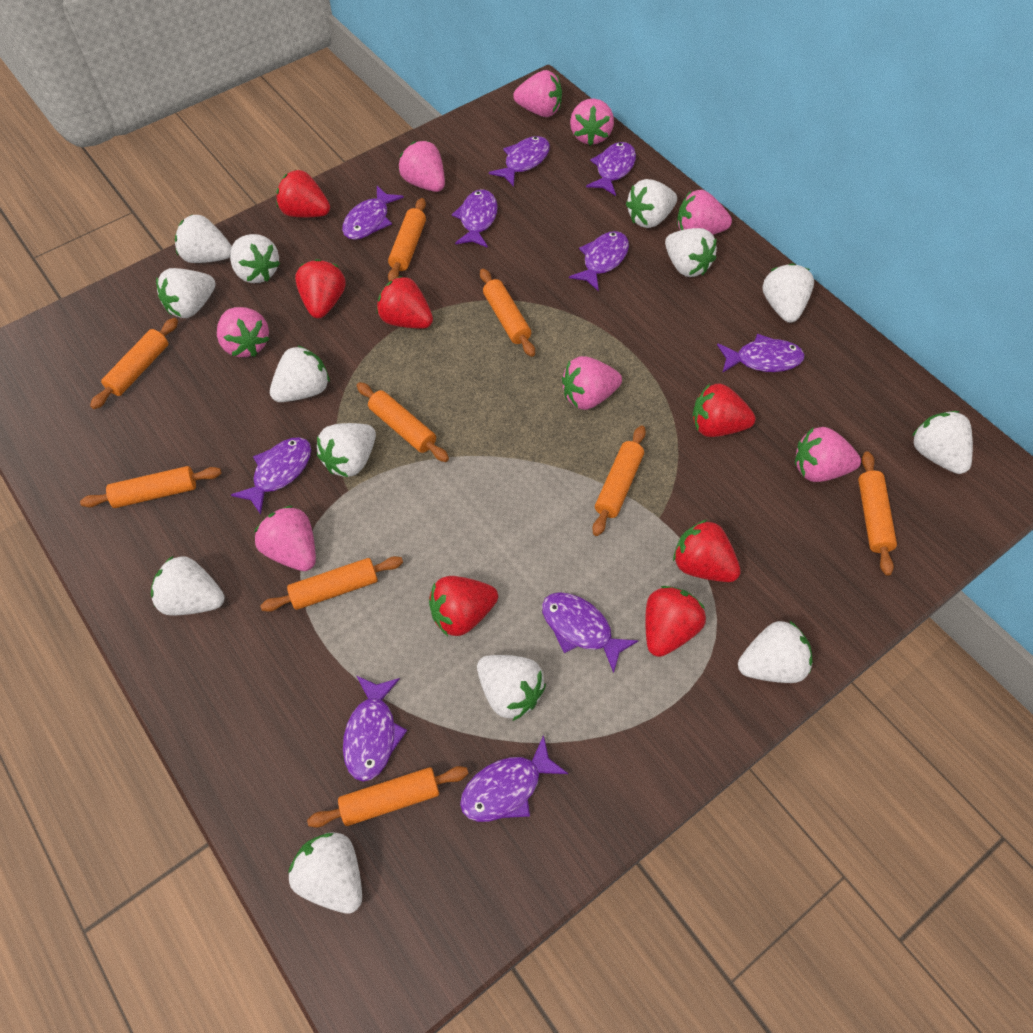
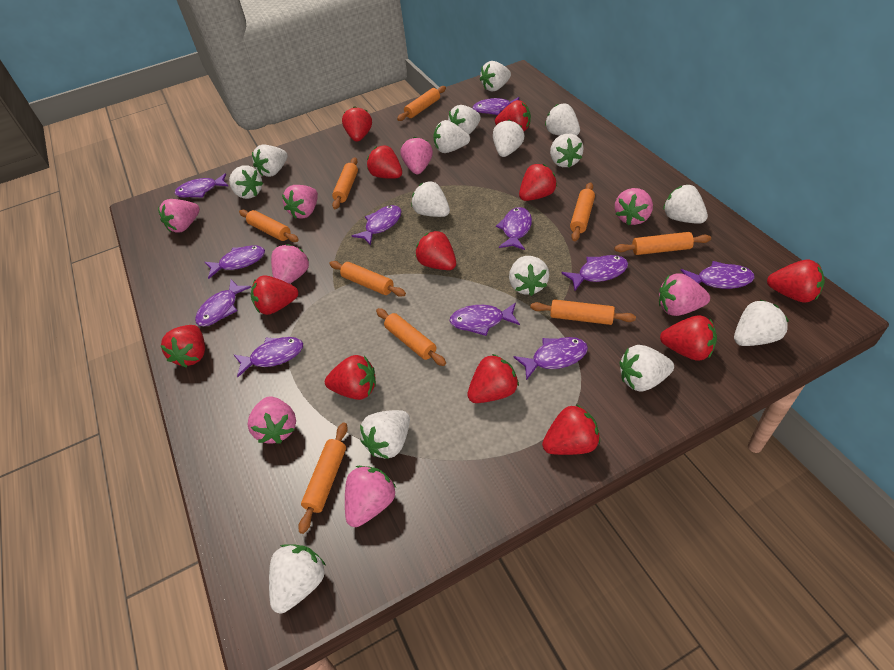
purple fish: 10 -> 11
red strawberry: 7 -> 12
white strawberry: 13 -> 15

